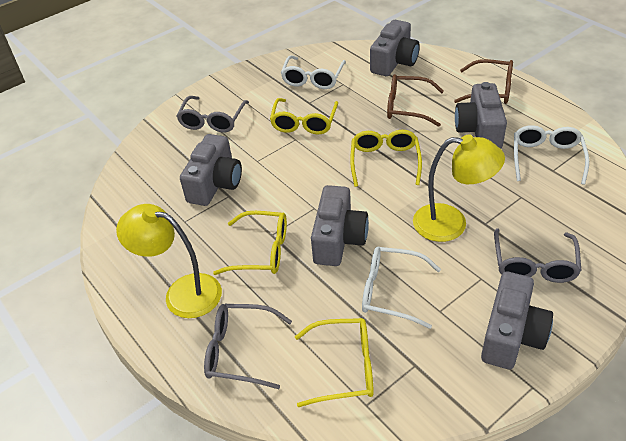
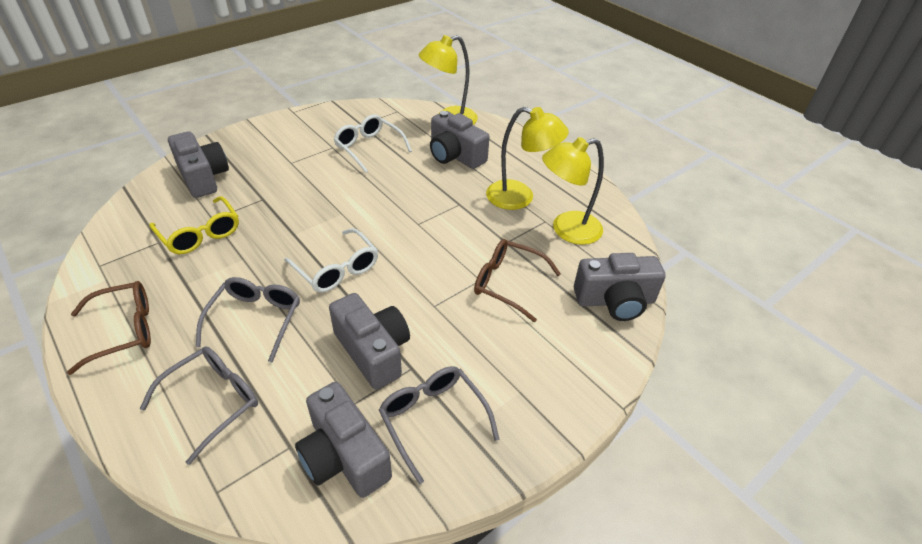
white glasses: 3 -> 2
yellow glasses: 4 -> 1
yellow lamp: 2 -> 3

